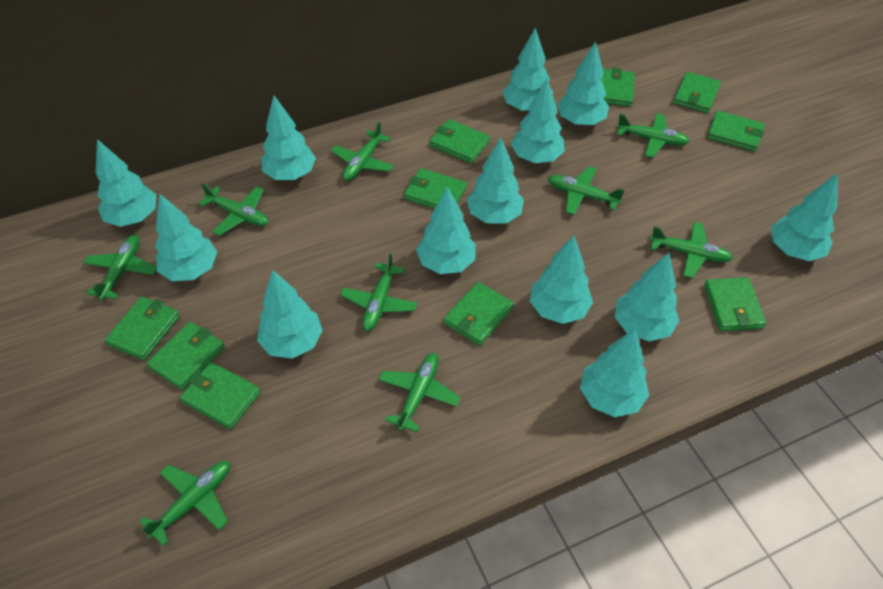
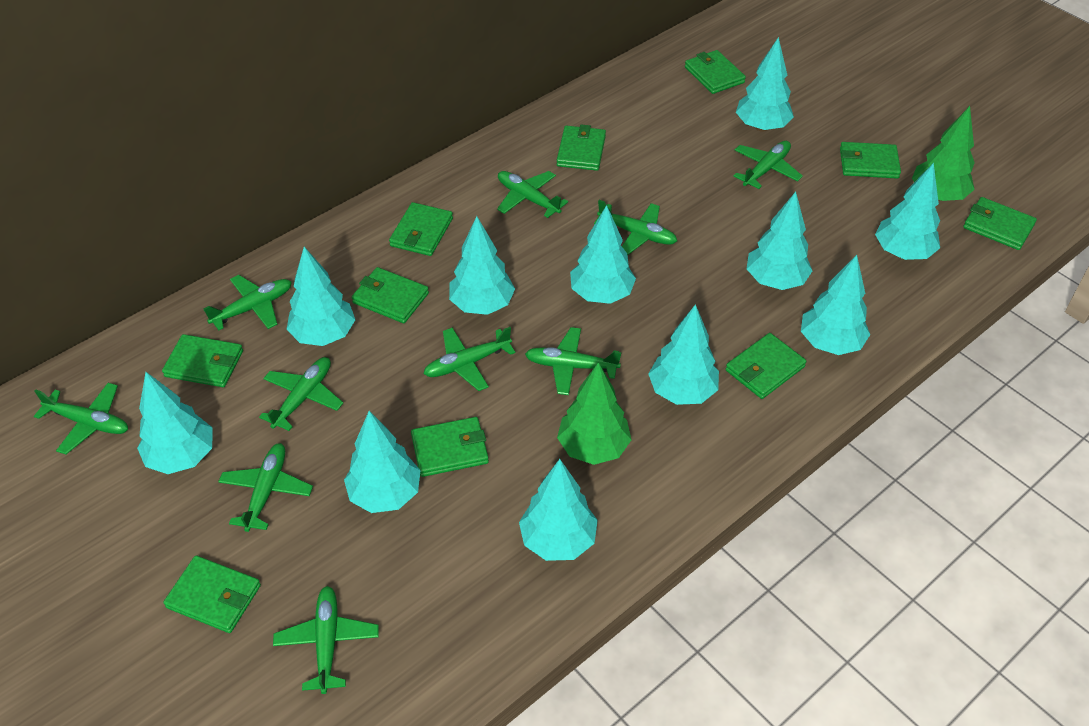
green plane: 9 -> 10
green tree: 0 -> 2
turquoise tree: 13 -> 11

